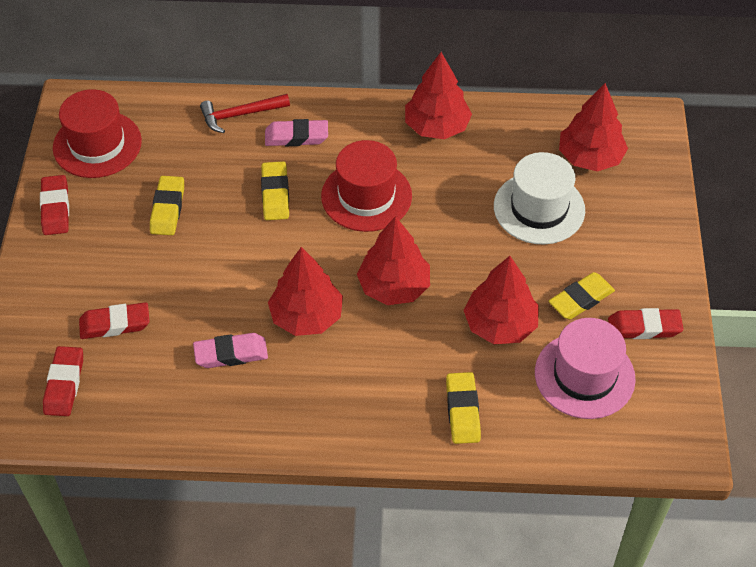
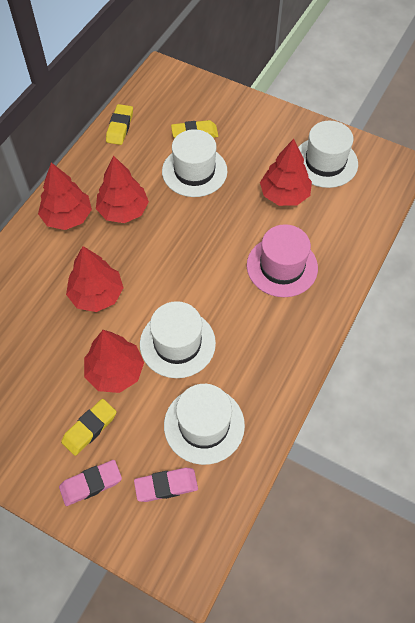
red eraser: 4 -> 0
red hammer: 1 -> 0
red hat: 2 -> 0
white hat: 1 -> 4
yellow eraser: 4 -> 3

